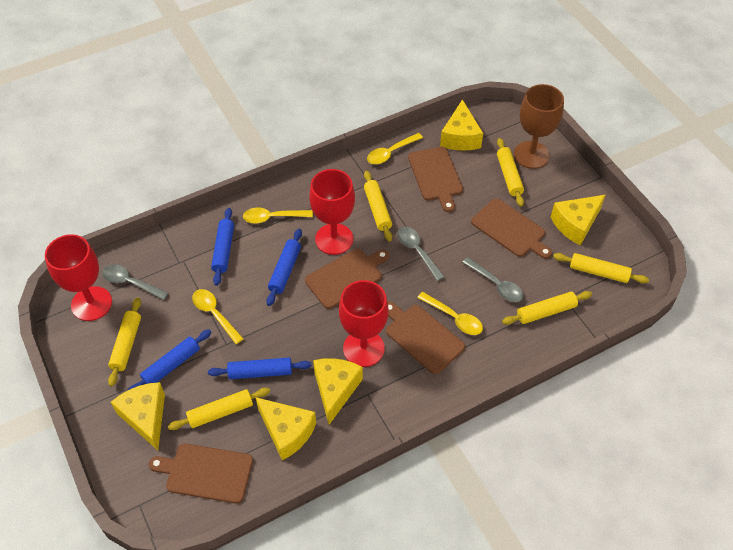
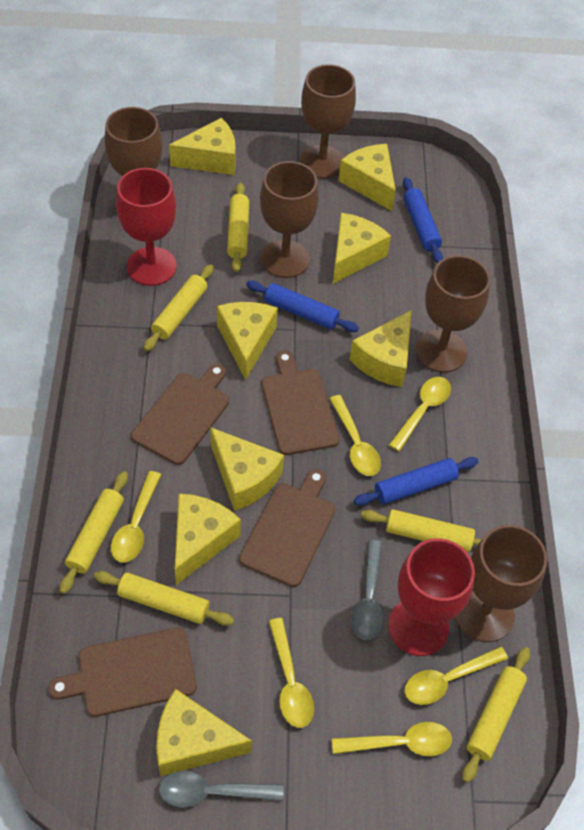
blue rolling pin: 4 -> 3
brown cutting board: 5 -> 4
brown goblet: 1 -> 5
grey spoon: 3 -> 2
red goblet: 3 -> 2
yellow cheese: 5 -> 8
yellow spoon: 4 -> 6

